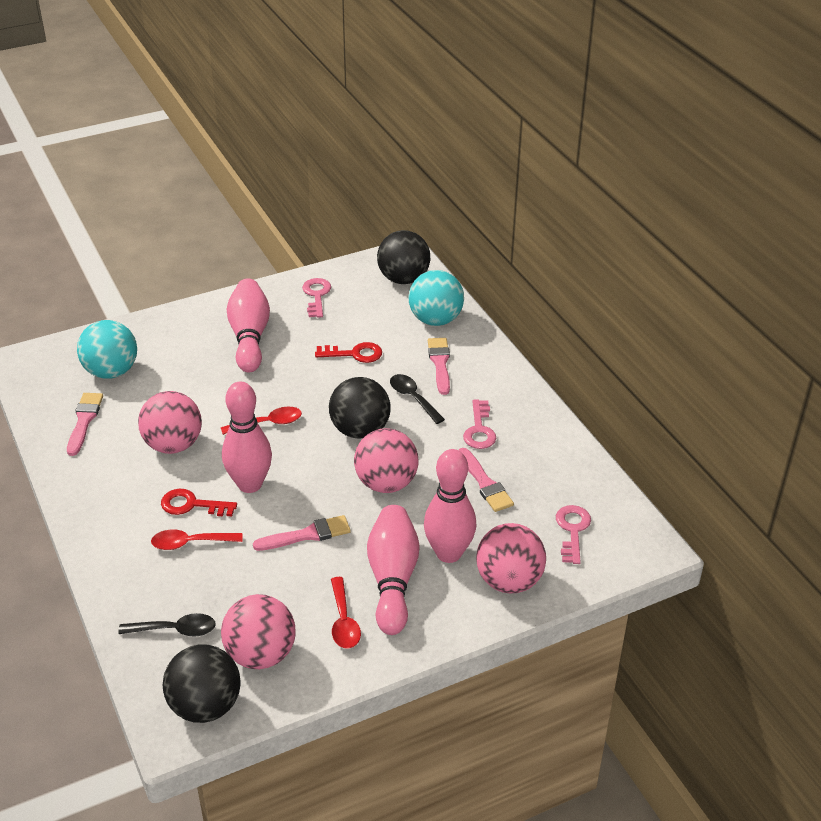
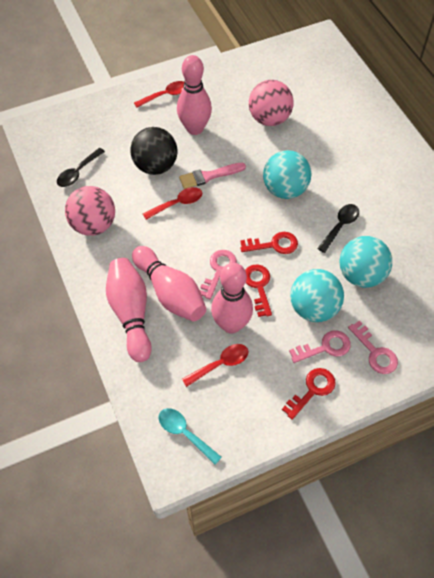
black ball: 3 -> 1
pink ball: 4 -> 2
pink brush: 4 -> 1
red key: 2 -> 3
turquoise ball: 2 -> 3
turquoise spoon: 0 -> 1

